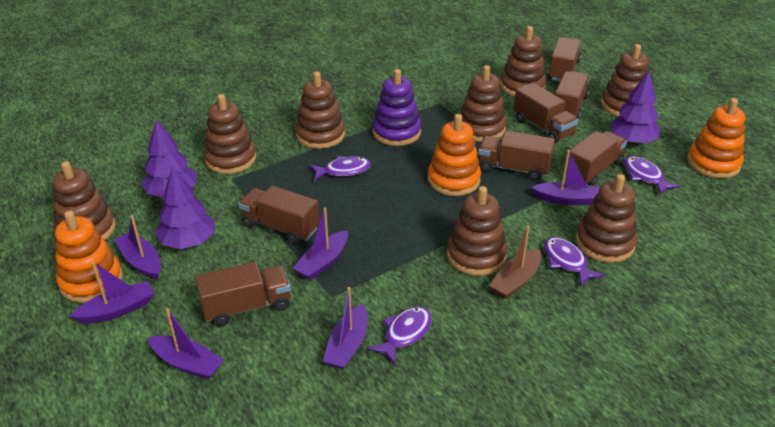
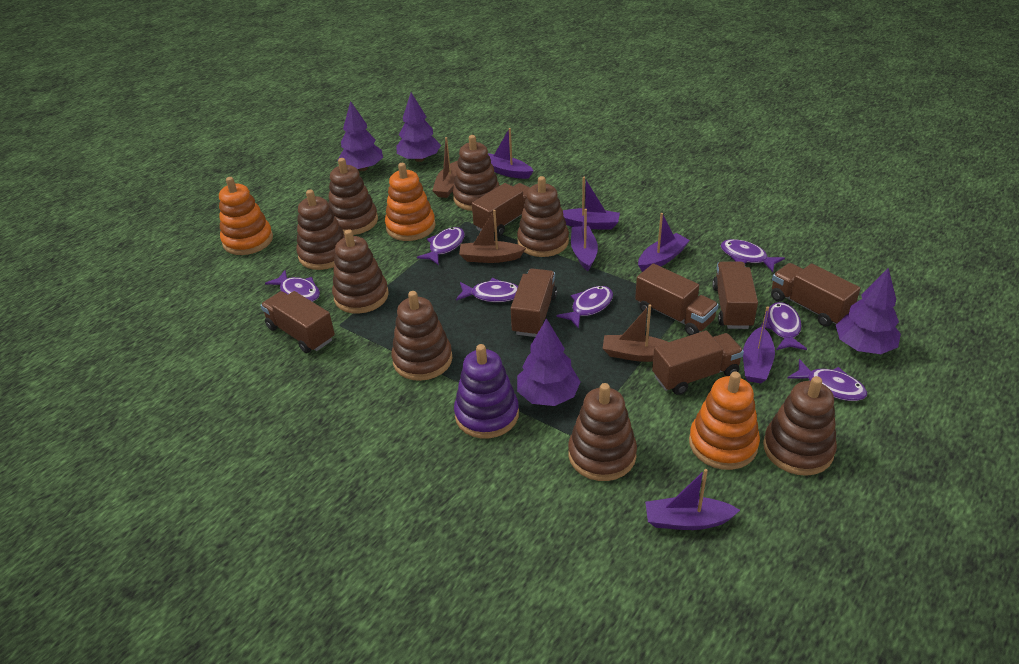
brown boat: 1 -> 3
purple fish: 4 -> 7
purple tree: 3 -> 4

